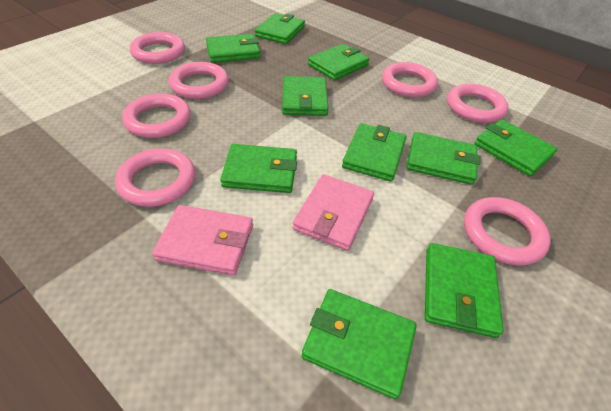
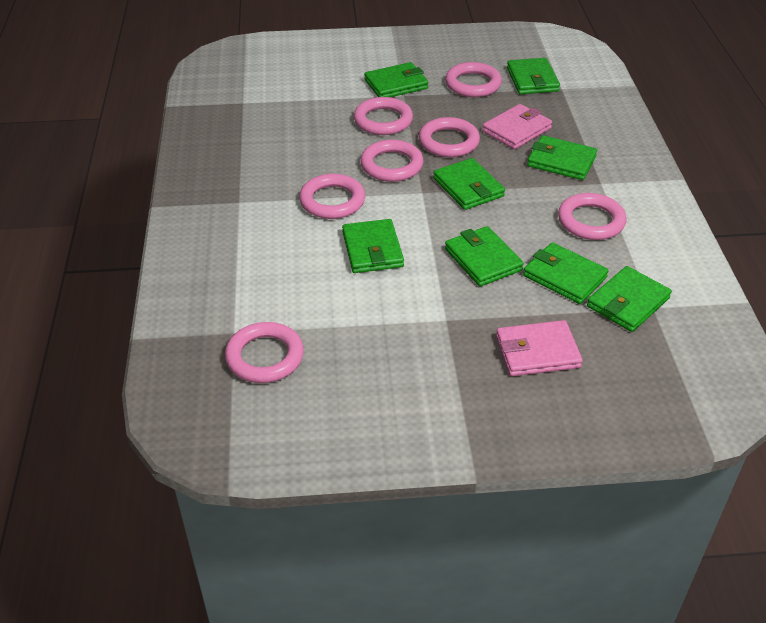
green wallet: 10 -> 8

